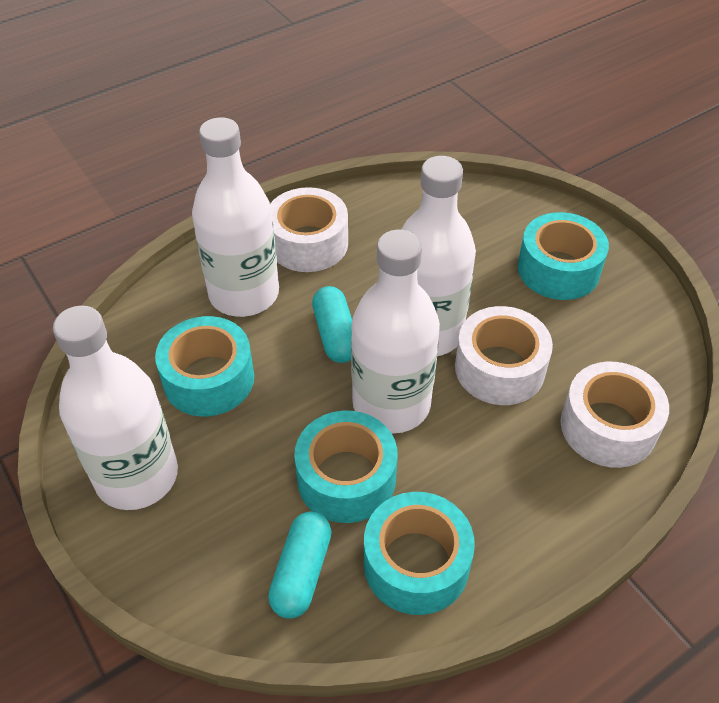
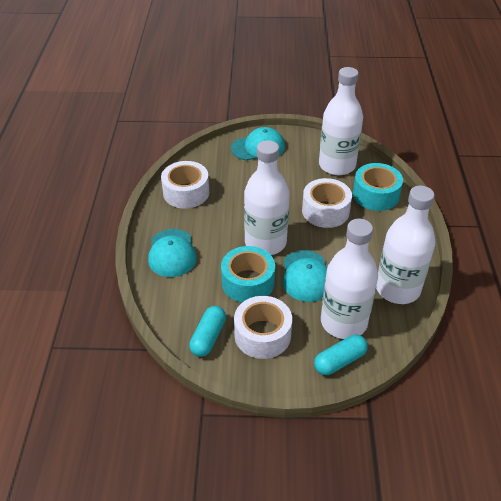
turquoise cap: 0 -> 3
turquoise tape: 4 -> 2

